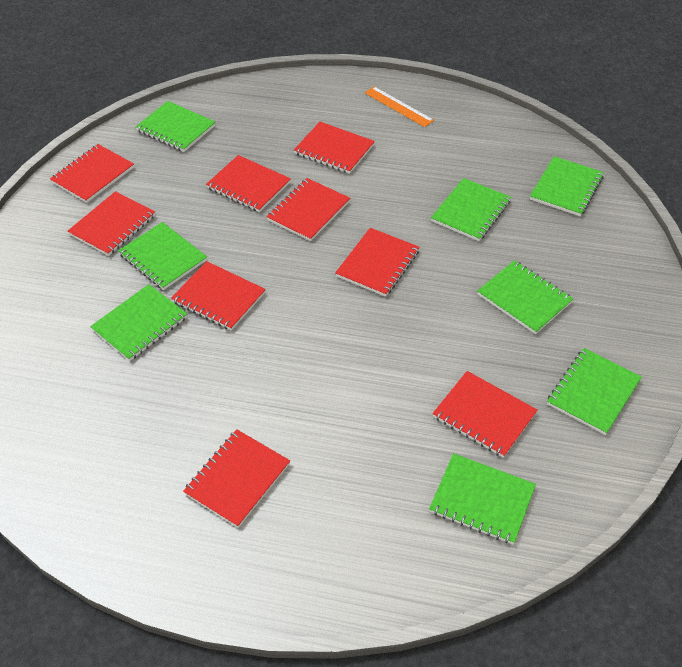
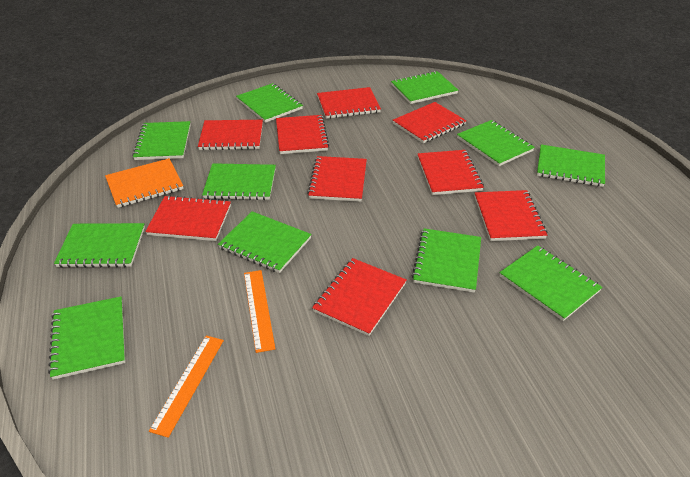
green notebook: 8 -> 11
orange notebook: 0 -> 1
orange ruler: 1 -> 2

